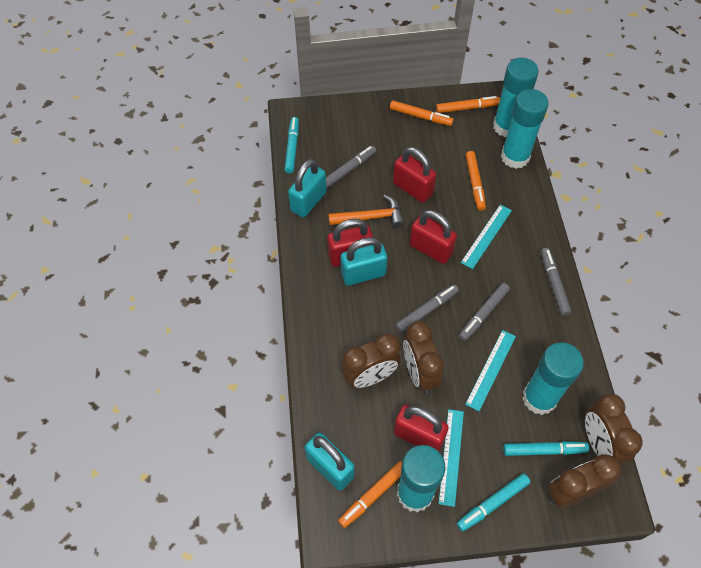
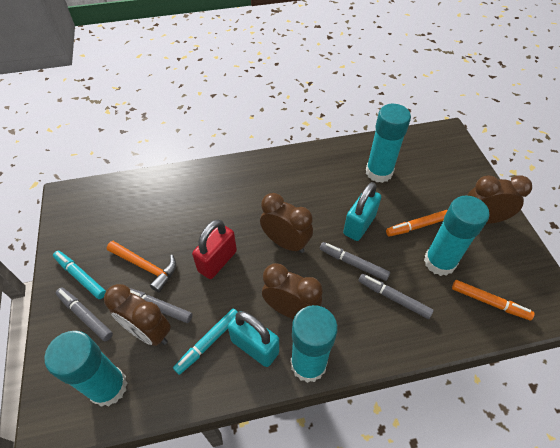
orange marker: 4 -> 2
red padlock: 4 -> 1
turquoise marker: 3 -> 2
turquoise padlock: 3 -> 2
turquoise ruler: 3 -> 0

